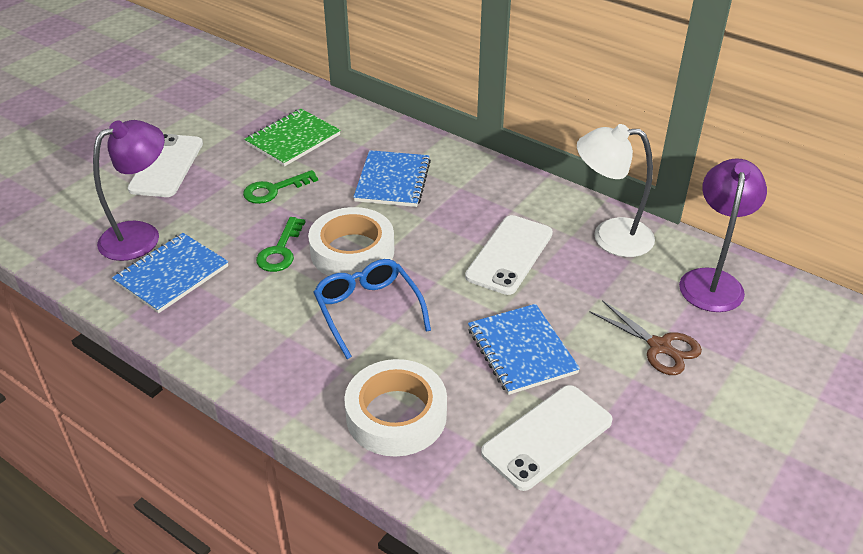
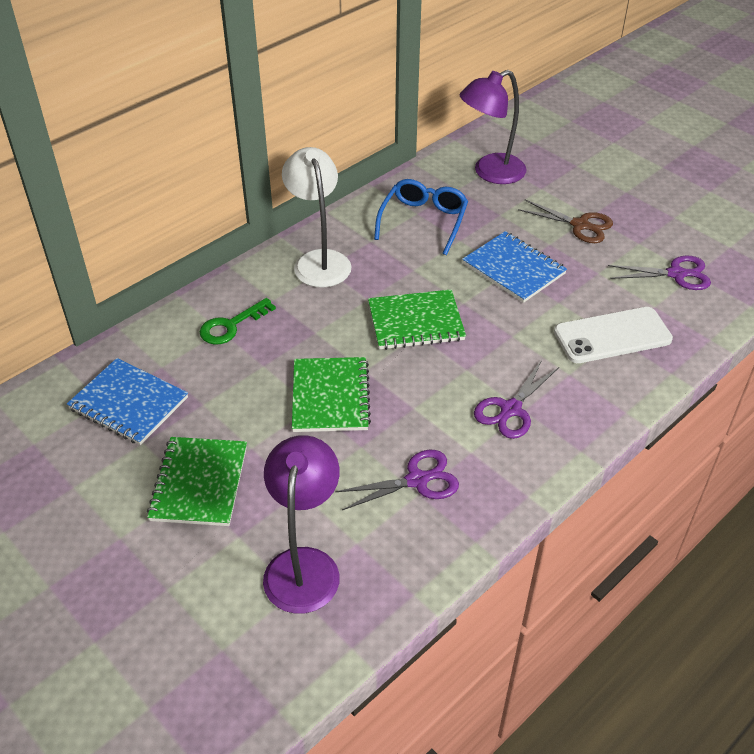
blue notebook: 3 -> 2
green key: 2 -> 1
green notebook: 1 -> 3
purple scissors: 0 -> 3
white phone: 3 -> 1
white tape: 2 -> 0

